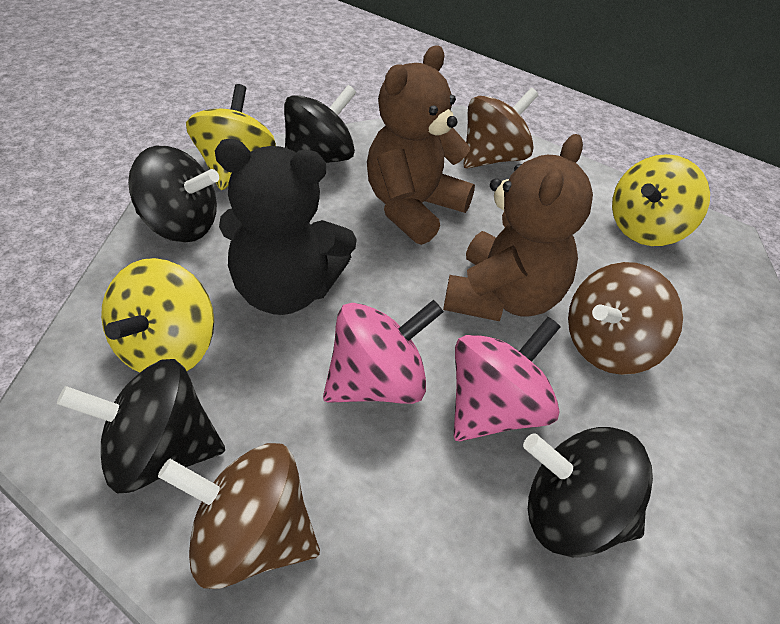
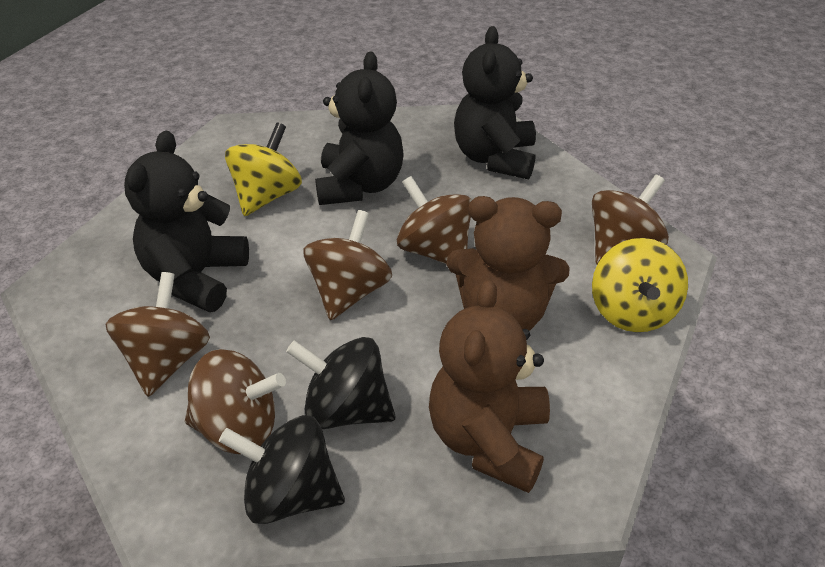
black spinning top: 4 -> 2
black teddy bear: 1 -> 3
brown spinning top: 3 -> 5
pink spinning top: 2 -> 0
yellow spinning top: 3 -> 2

